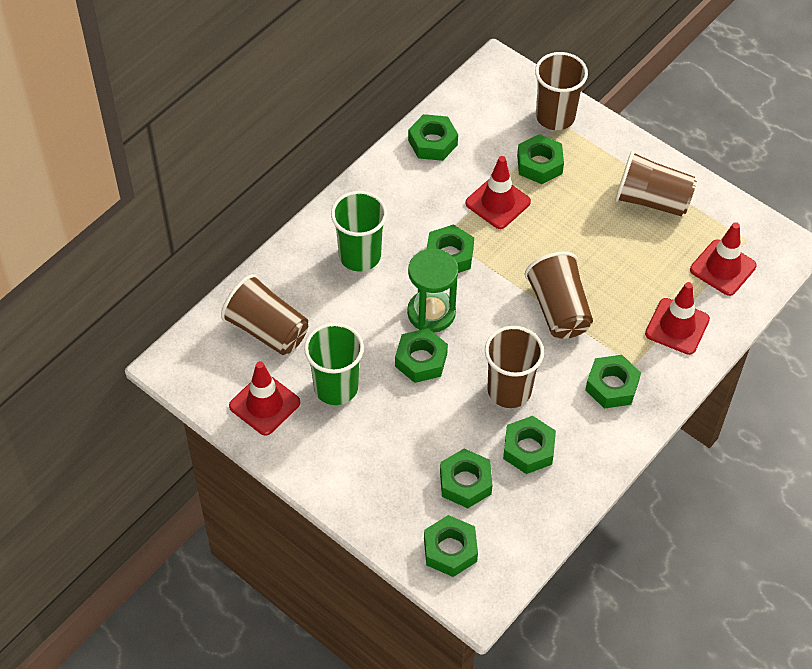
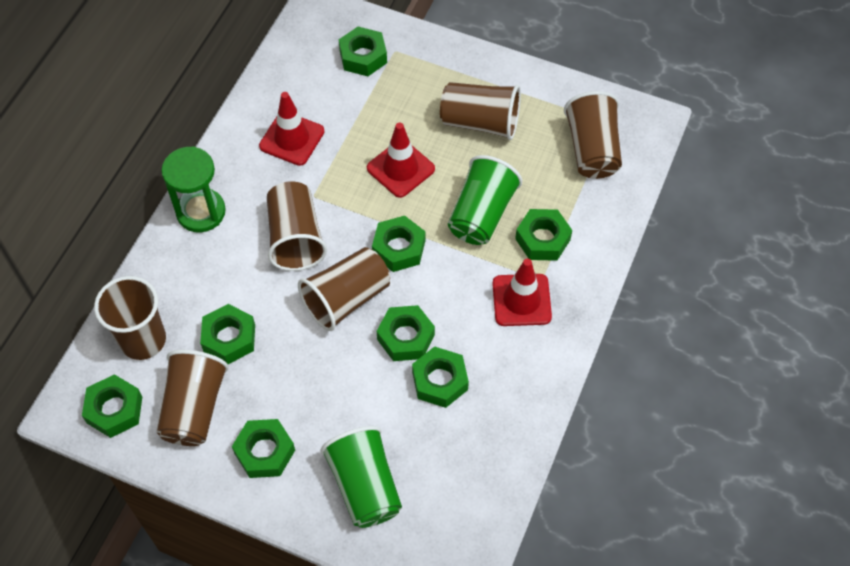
brown cup: 5 -> 6
red traffic cone: 4 -> 3

